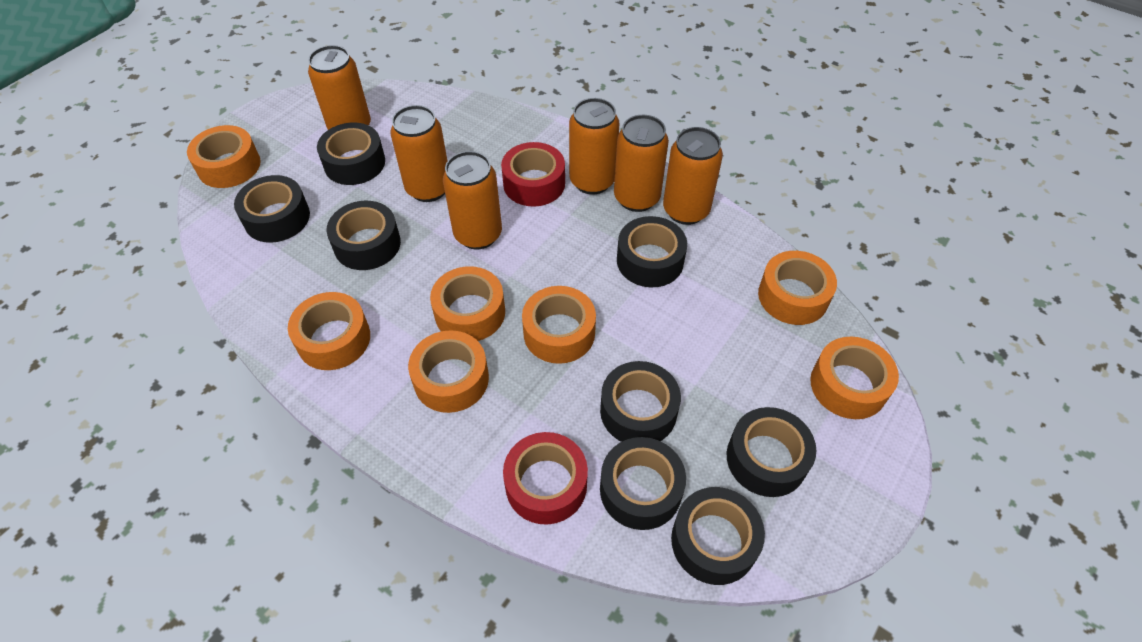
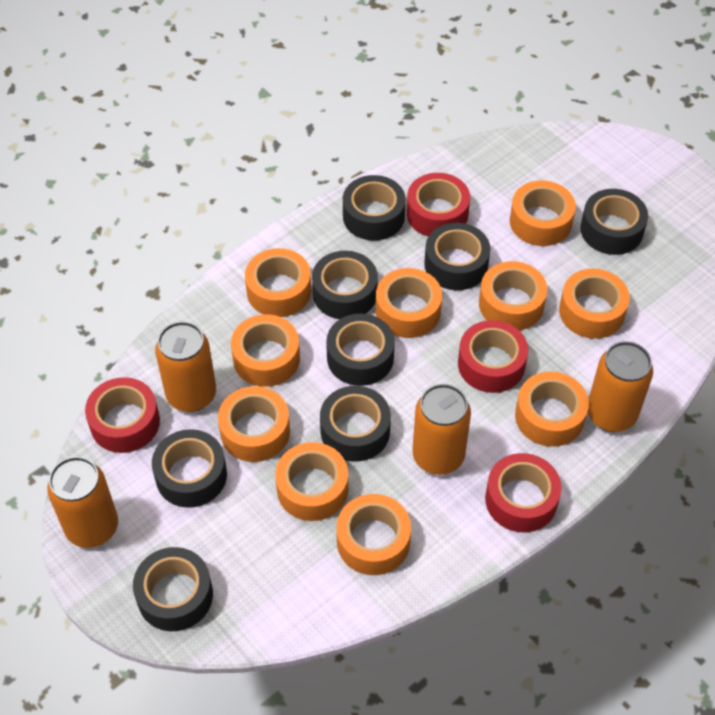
orange can: 6 -> 4
orange tape: 7 -> 10
red tape: 2 -> 4

